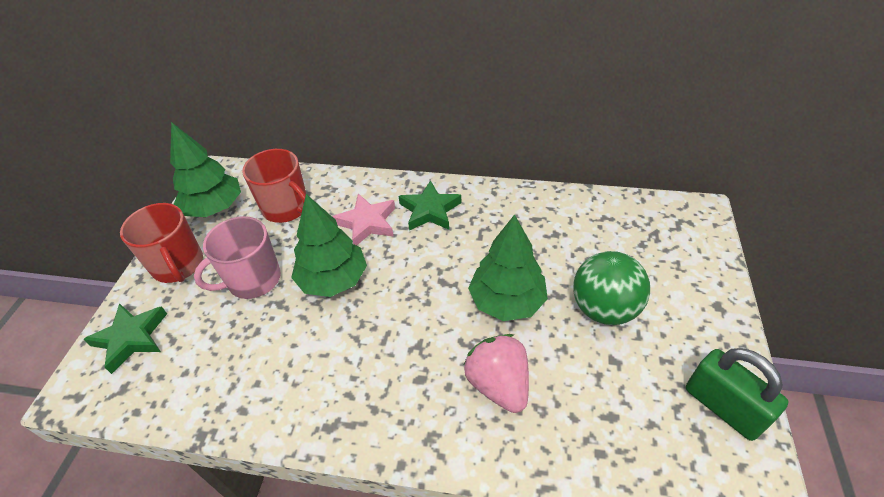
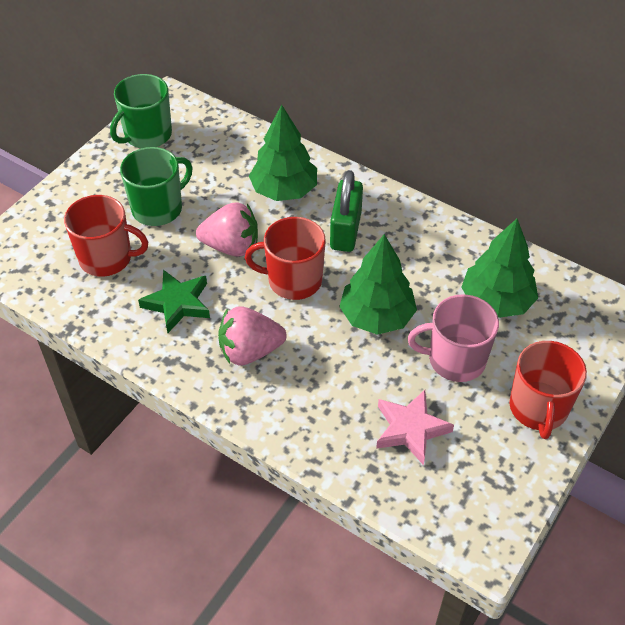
green ball: 1 -> 0
green mug: 0 -> 2
green star: 2 -> 1
pink strawberry: 1 -> 2
red mug: 2 -> 3

